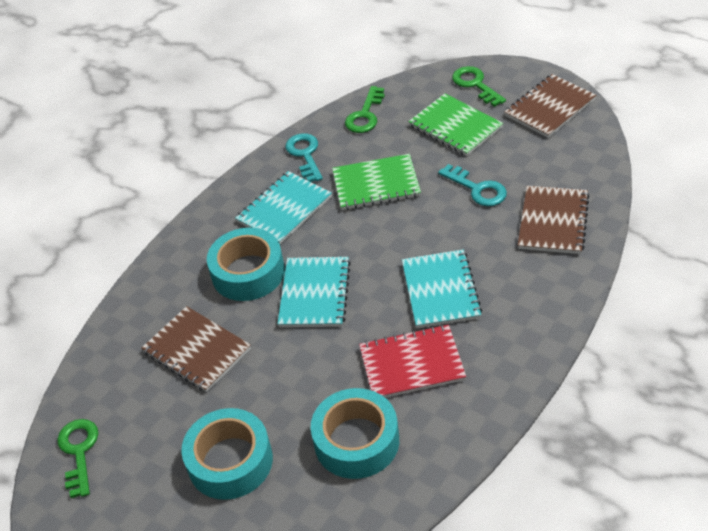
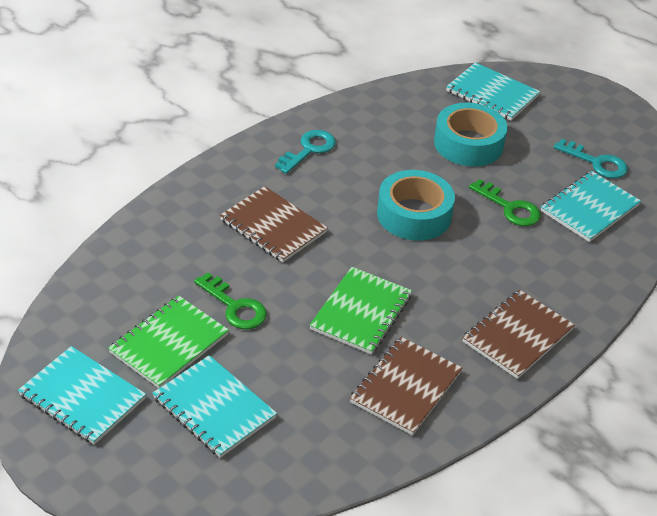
green key: 3 -> 2
red notebook: 1 -> 0
turquoise notebook: 3 -> 4
turquoise tape: 3 -> 2

